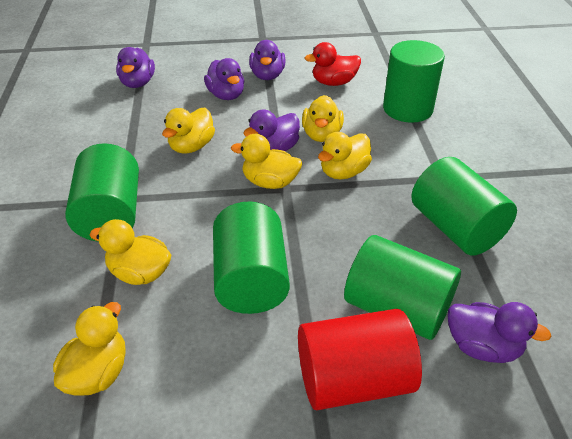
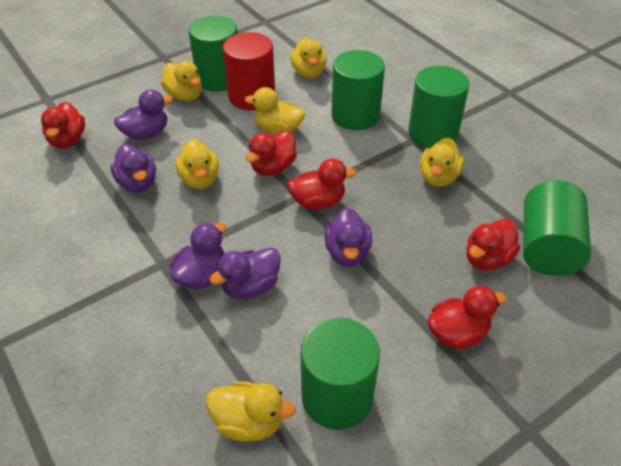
red duck: 1 -> 5

